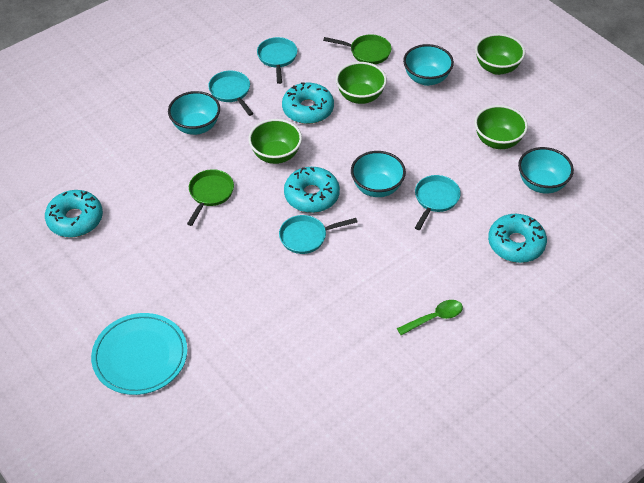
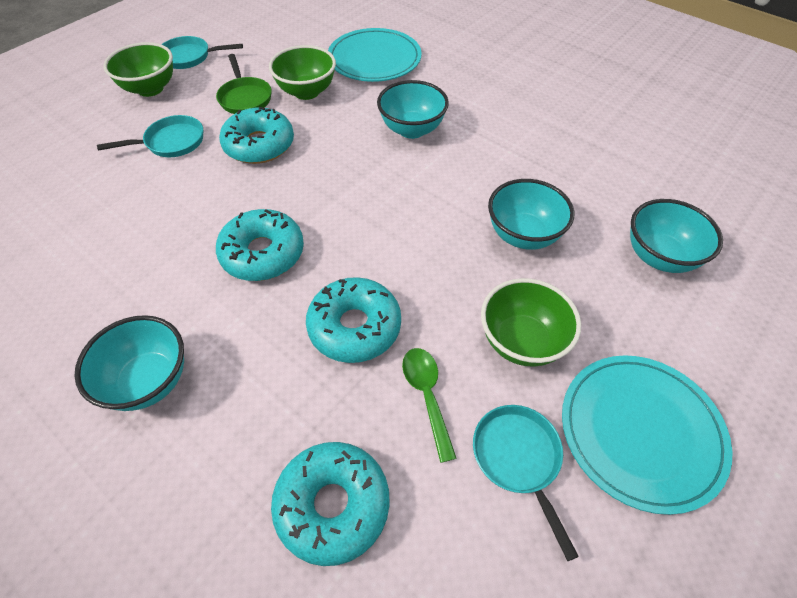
green bowl: 4 -> 3
green pan: 2 -> 1
turquoise pan: 4 -> 3
turquoise plate: 1 -> 2

